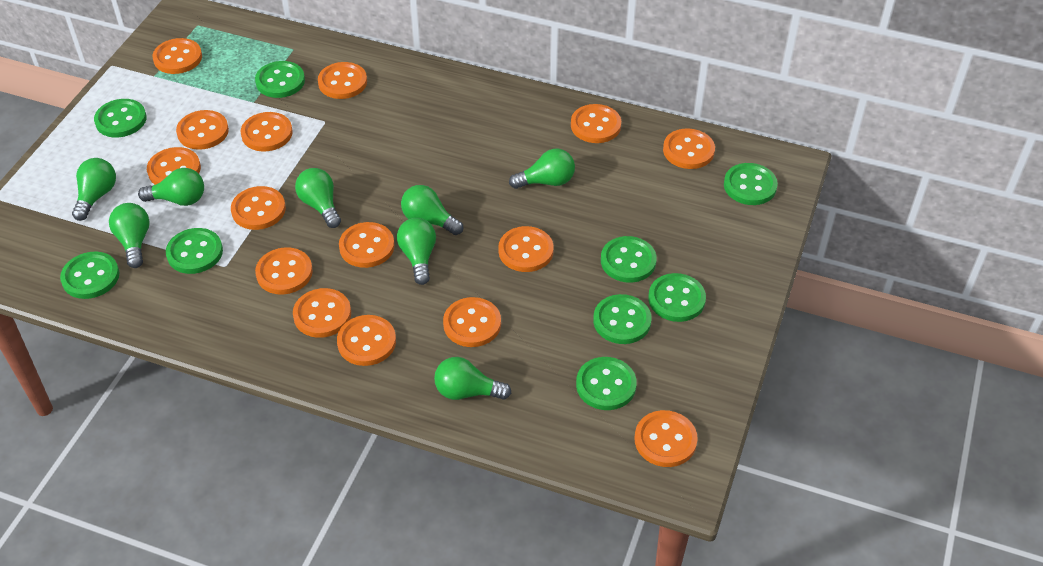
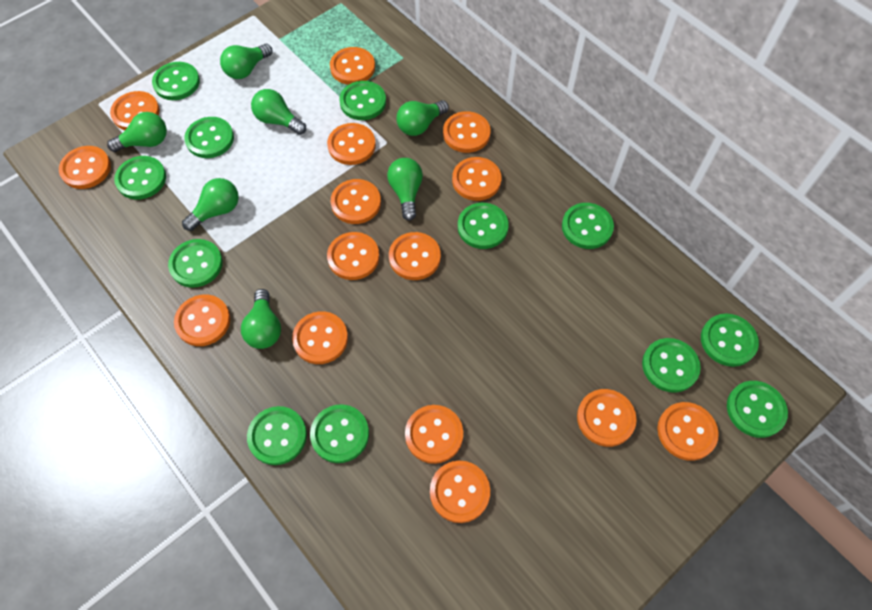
green button: 9 -> 12
green light bulb: 8 -> 7

